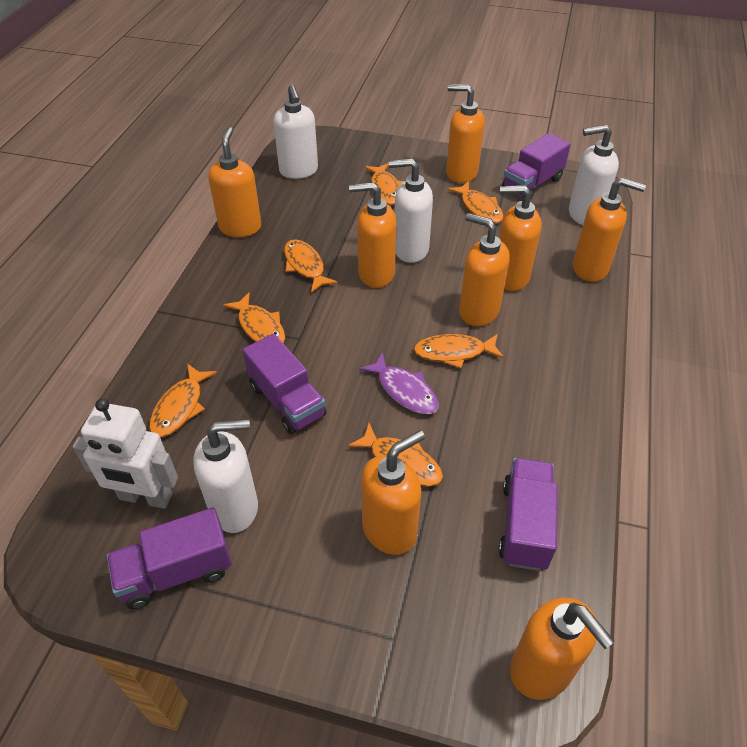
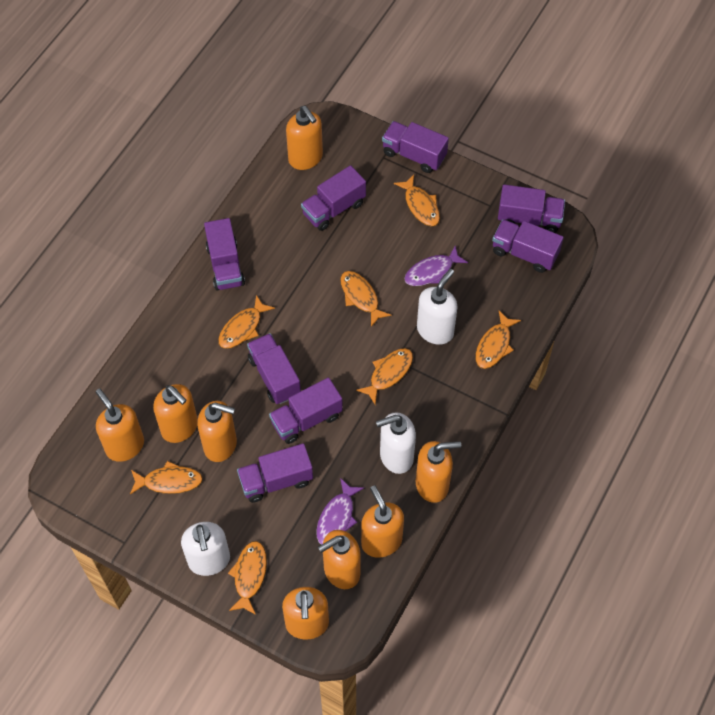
purple fish: 1 -> 2
purple truck: 4 -> 8
white robot: 1 -> 0
white soap dispenser: 4 -> 3

